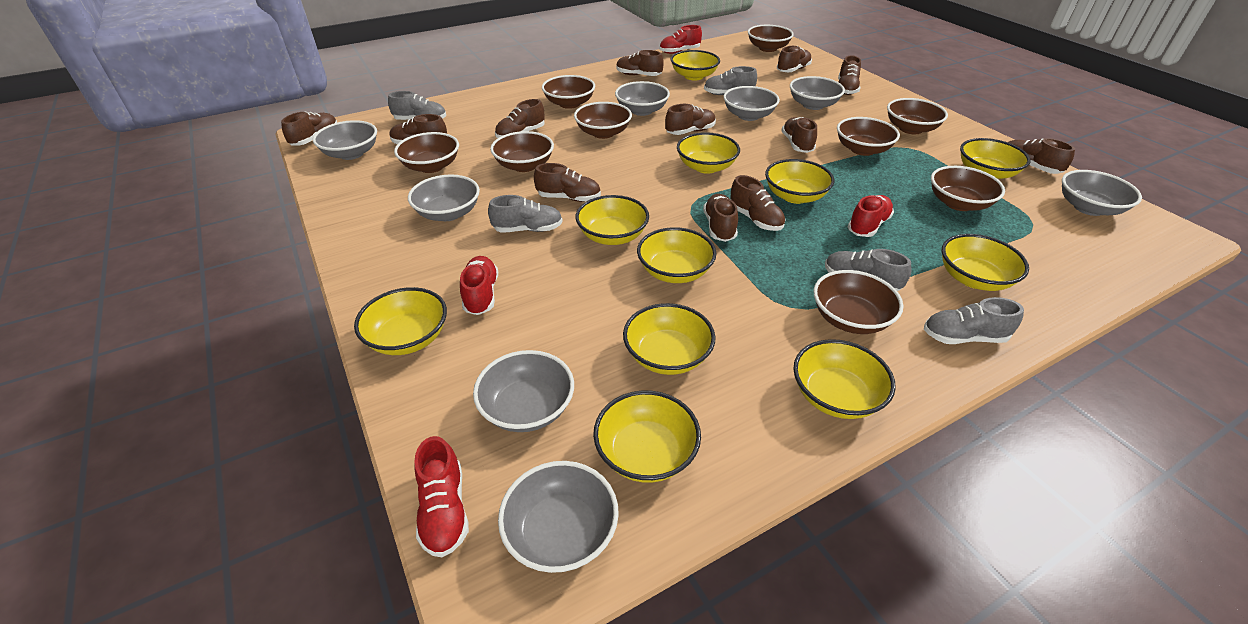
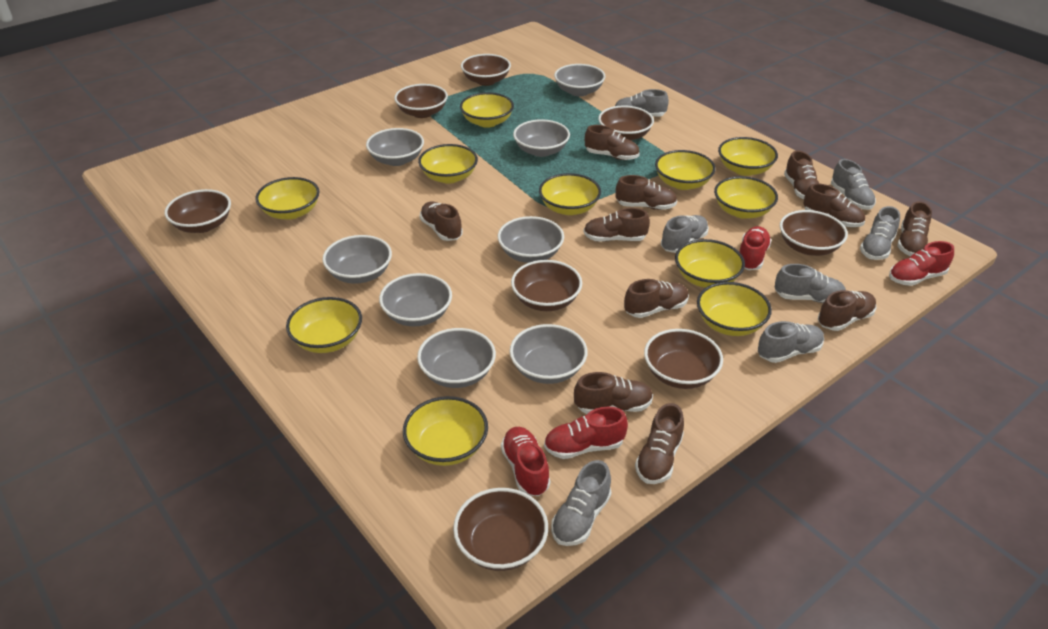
brown bowl: 9 -> 8
brown shoe: 12 -> 11
grey shoe: 5 -> 7

